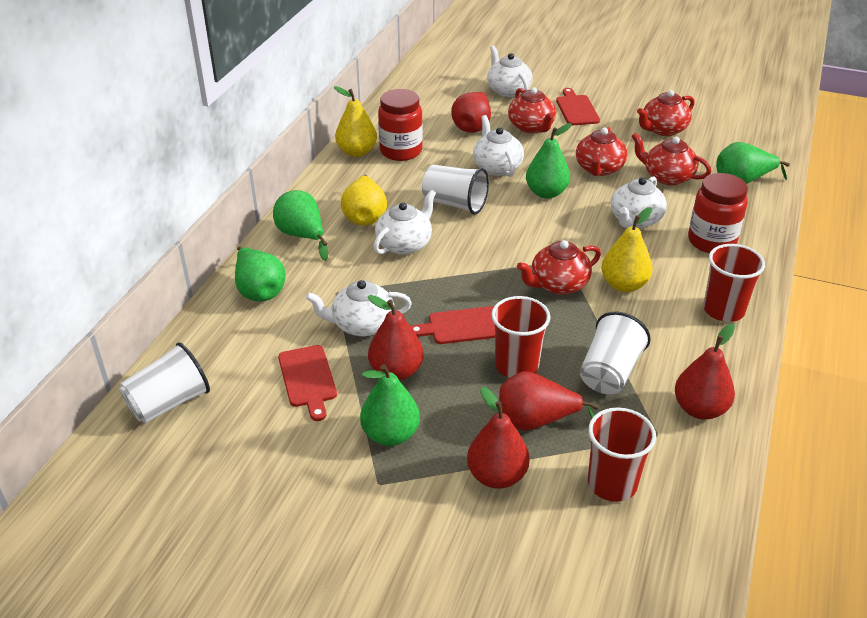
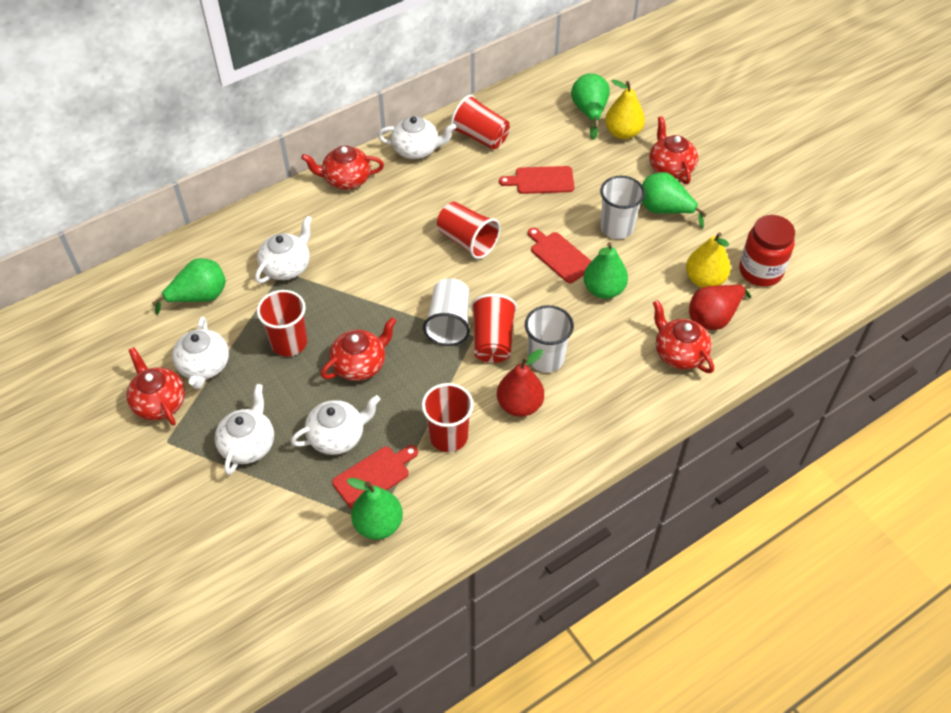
red cup: 3 -> 5
red jar: 2 -> 1
red pear: 5 -> 2
yellow pear: 3 -> 2

